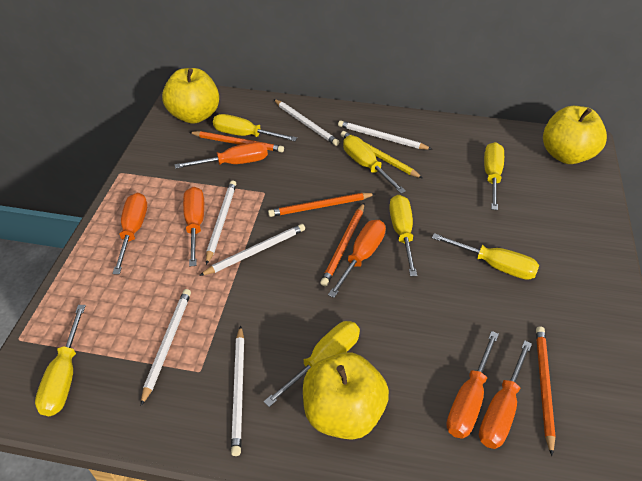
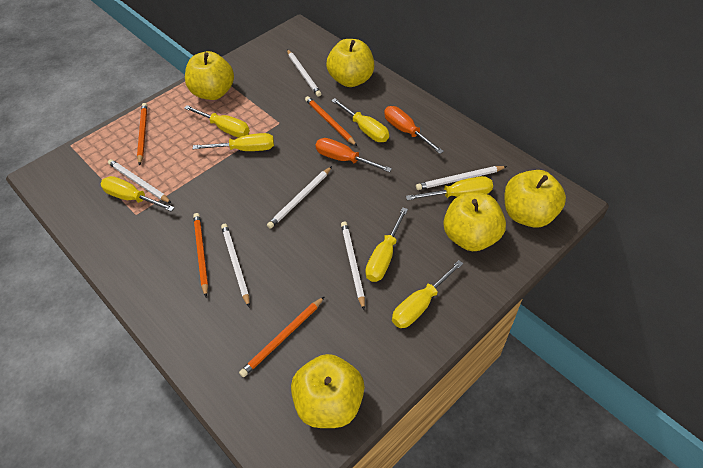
orange screwdriver: 6 -> 2
yellow apple: 3 -> 5
yellow pencil: 1 -> 0

